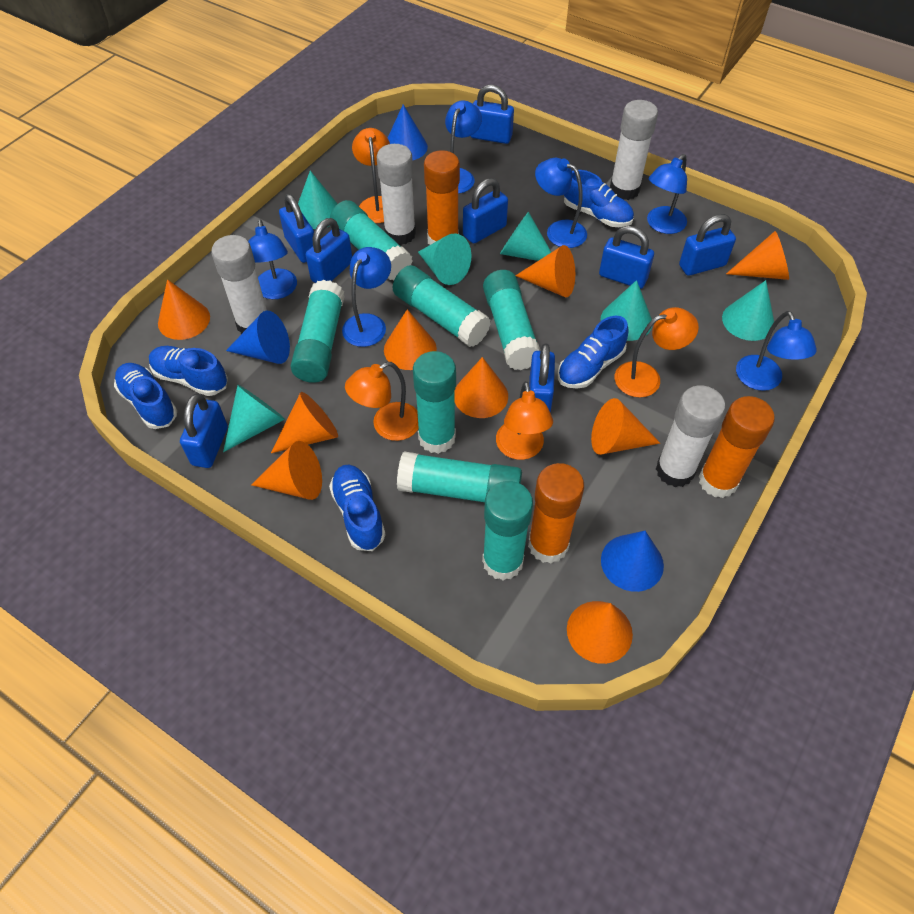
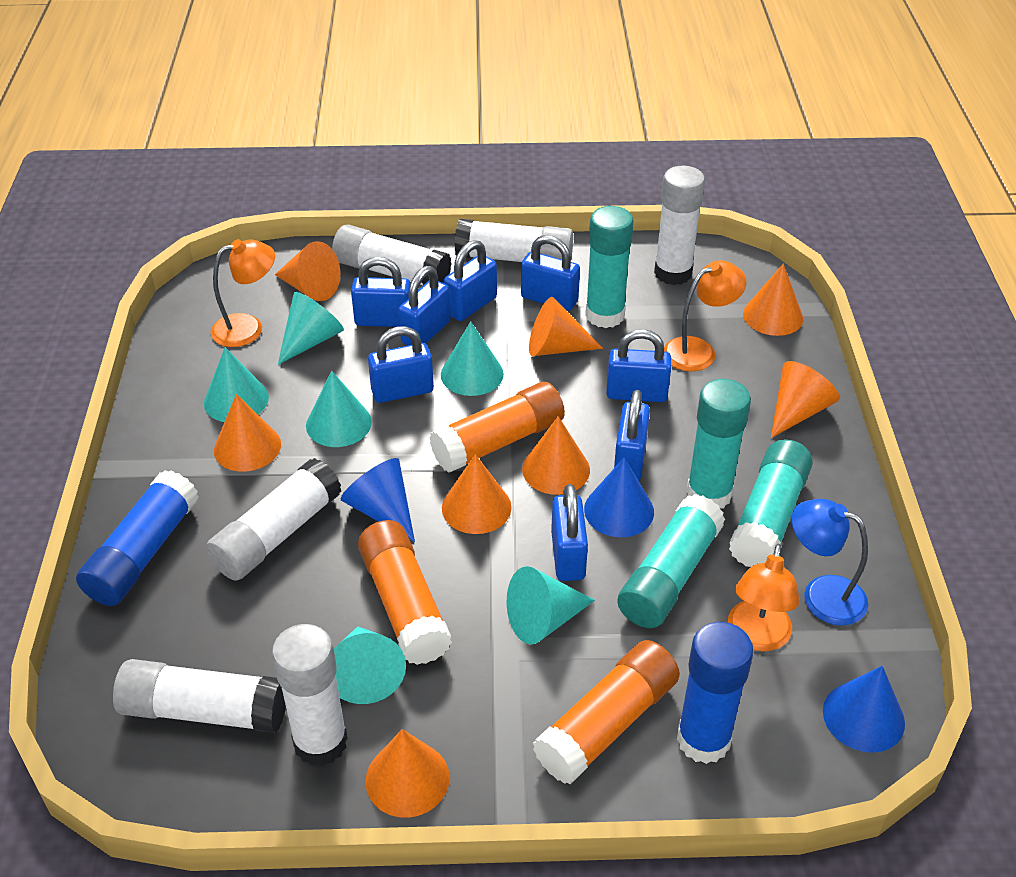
blue glue stick: 0 -> 2
blue lamp: 6 -> 1
blue shoe: 5 -> 0
orange cone: 9 -> 8
orange lamp: 4 -> 3
turquoise glue stick: 7 -> 4
white glue stick: 4 -> 6

